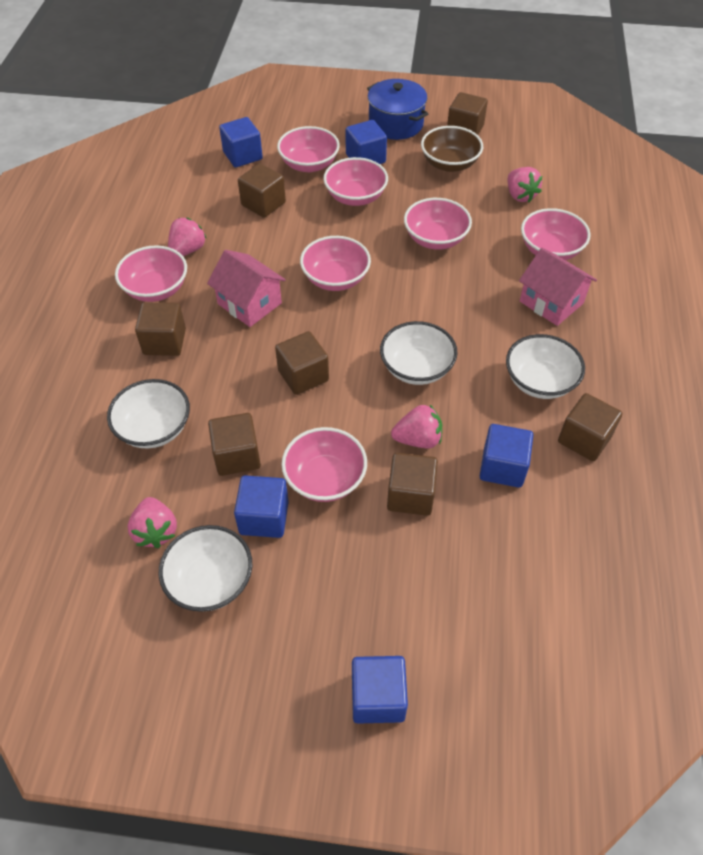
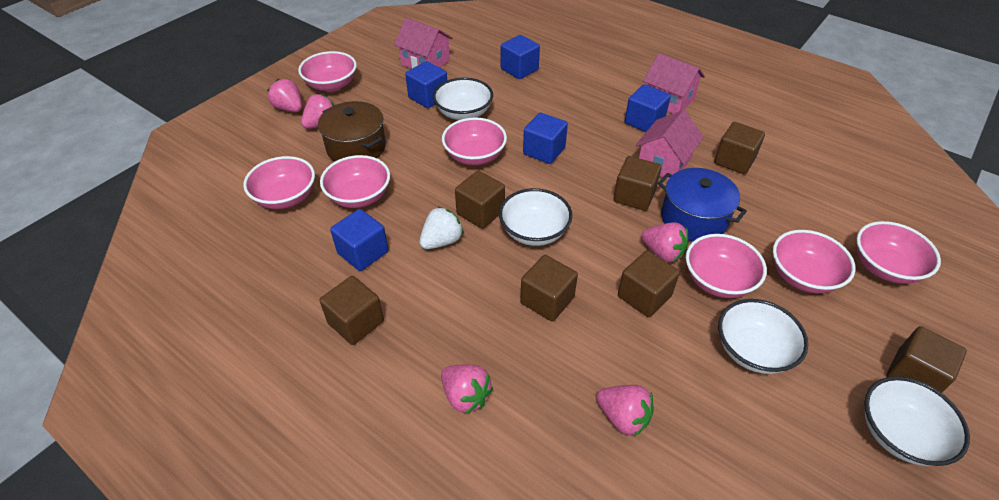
brown bowl: 1 -> 0
brown pot: 0 -> 1
pink house: 2 -> 3
pink strawberry: 4 -> 5
white strawberry: 0 -> 1

